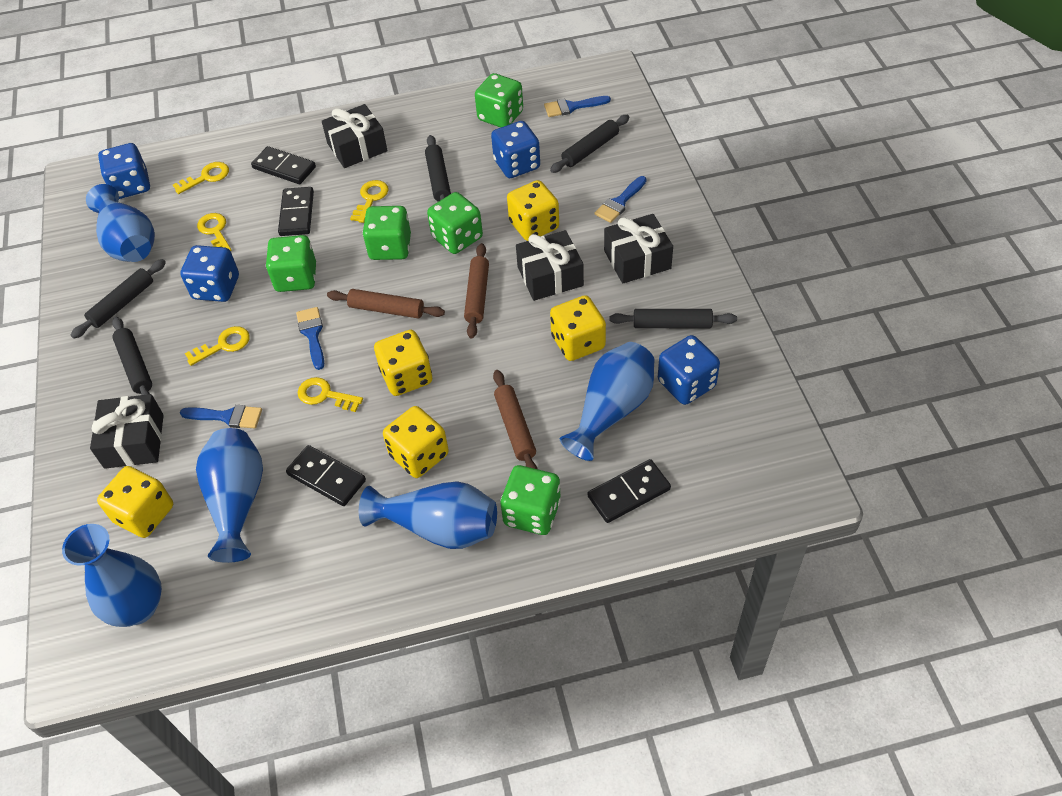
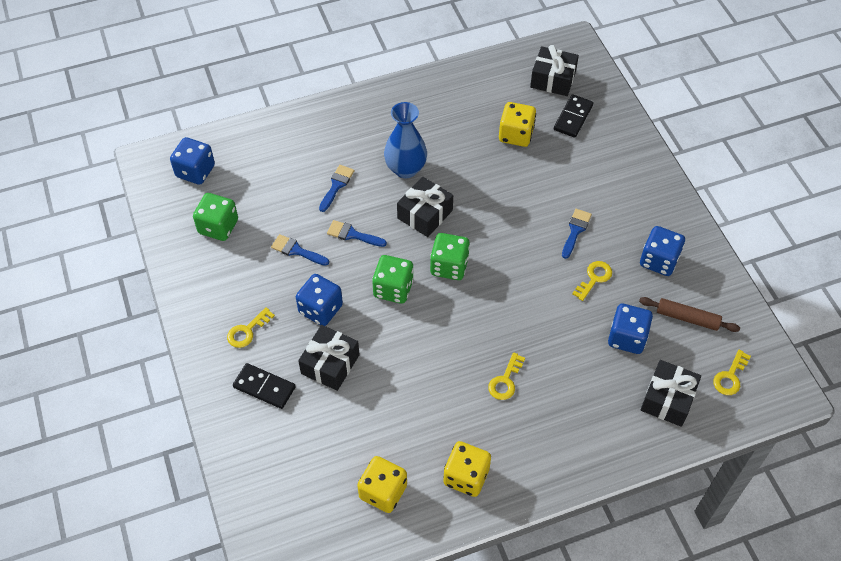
black domino: 4 -> 2
black rolling pin: 5 -> 0
blue vase: 5 -> 1
brown rolling pin: 3 -> 1
green dice: 5 -> 3
yellow dice: 5 -> 3
yellow key: 5 -> 4

